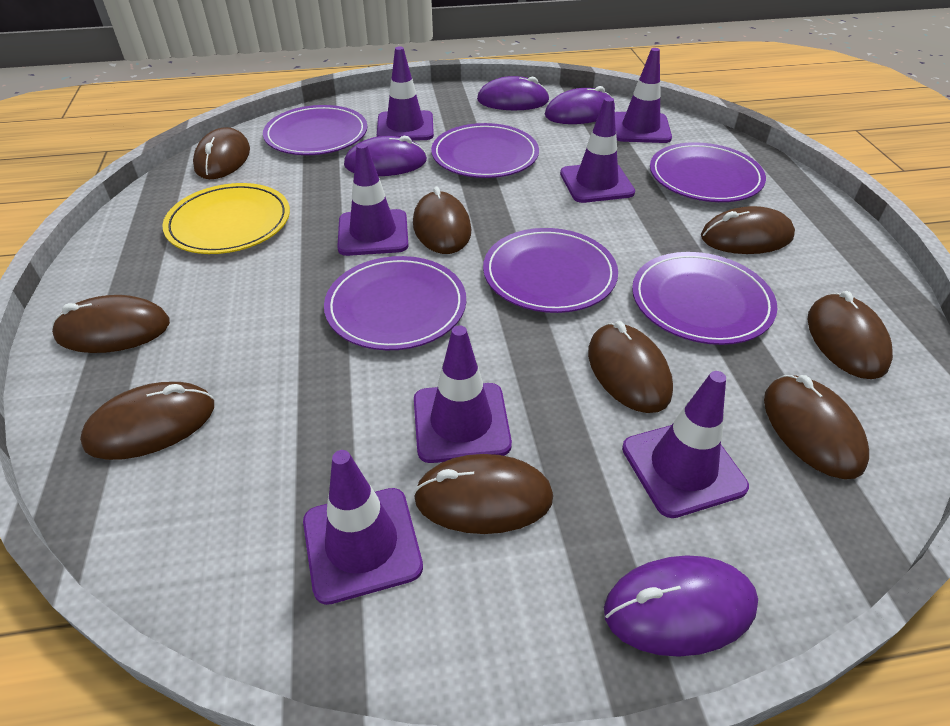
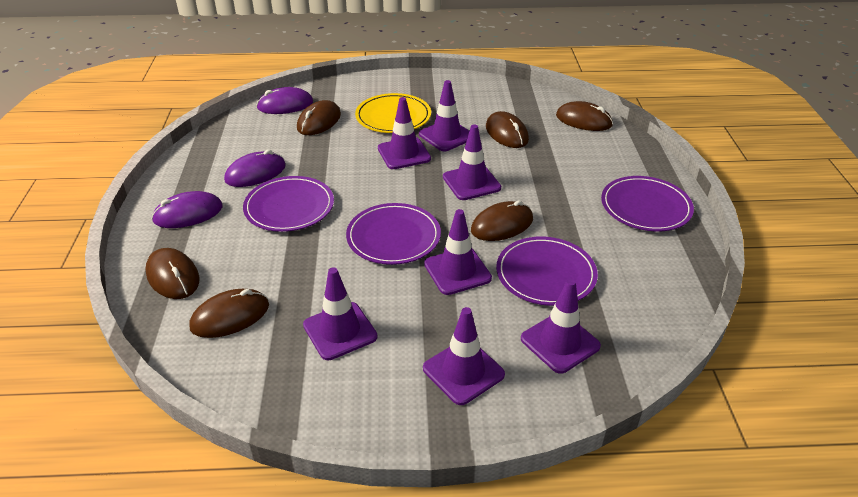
brown mouse: 9 -> 6
purple mouse: 4 -> 3
purple plate: 6 -> 4

